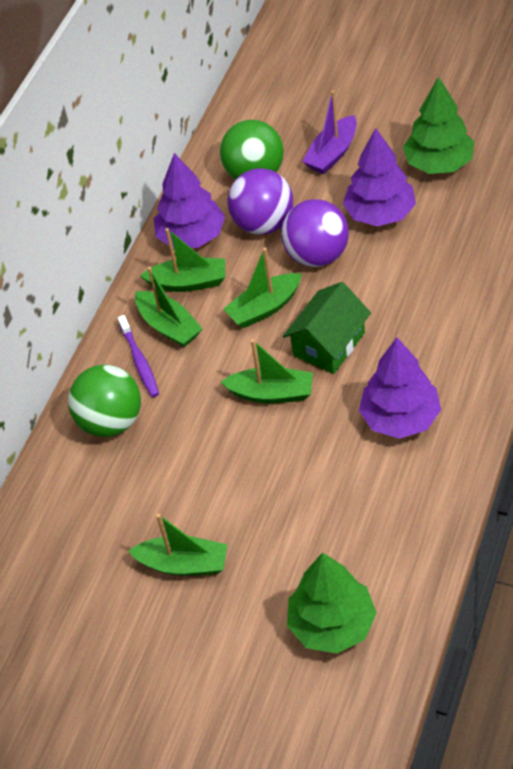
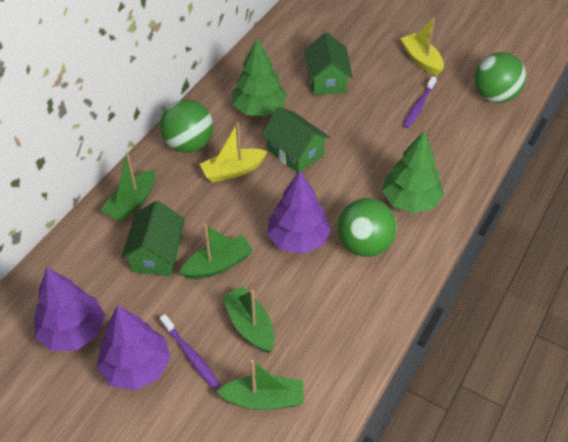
green ball: 2 -> 3
green boat: 5 -> 4
green house: 1 -> 3
purple ball: 2 -> 0
purple boat: 1 -> 0
purple toothbrush: 1 -> 2
yellow boat: 0 -> 2

